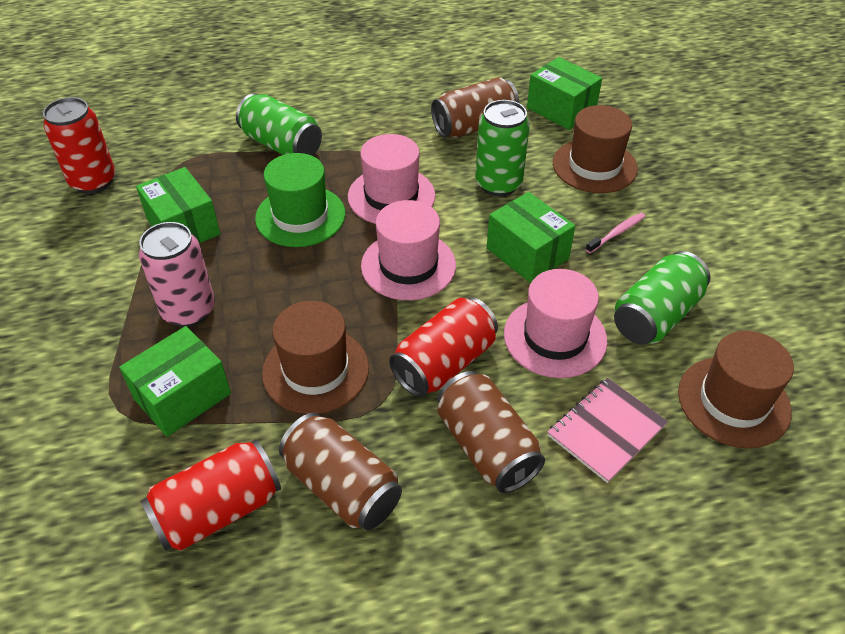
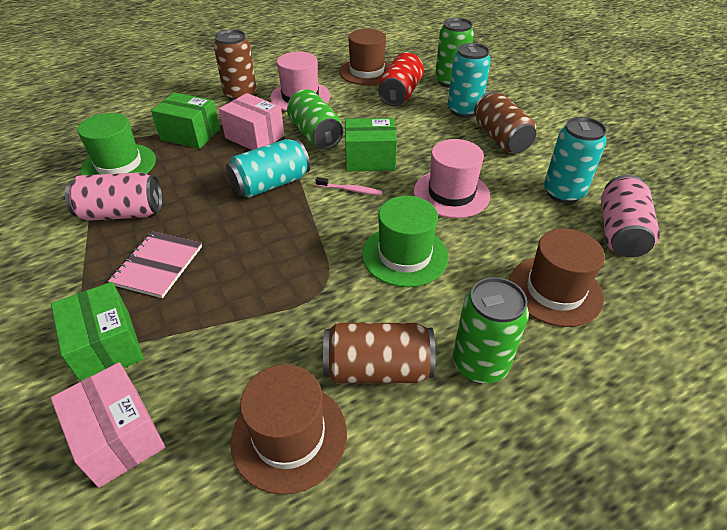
green box: 4 -> 3
green hat: 1 -> 2
pink box: 0 -> 2
pink can: 1 -> 2
pink hat: 3 -> 2
red can: 3 -> 1
turquoise can: 0 -> 3

